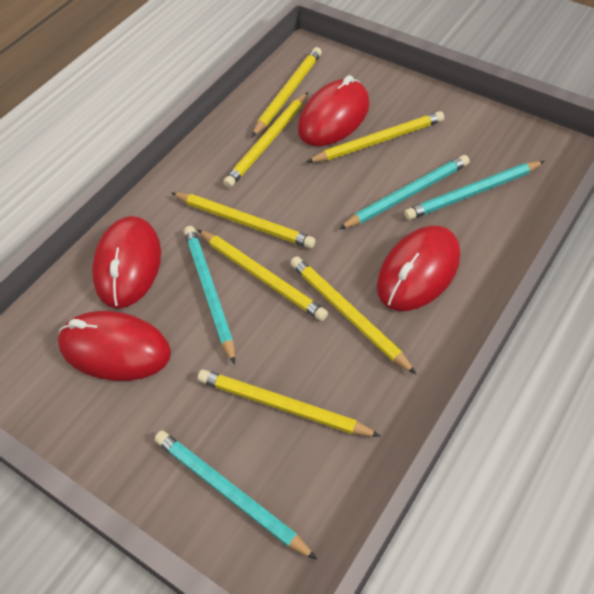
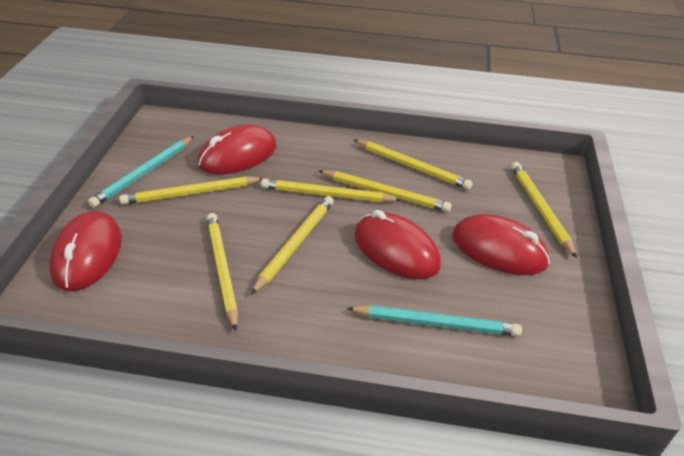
turquoise pencil: 4 -> 2

